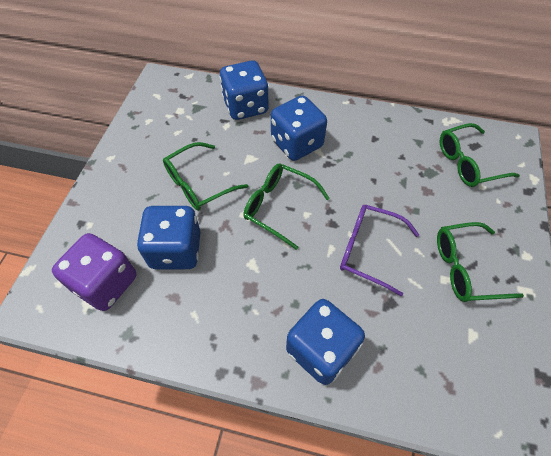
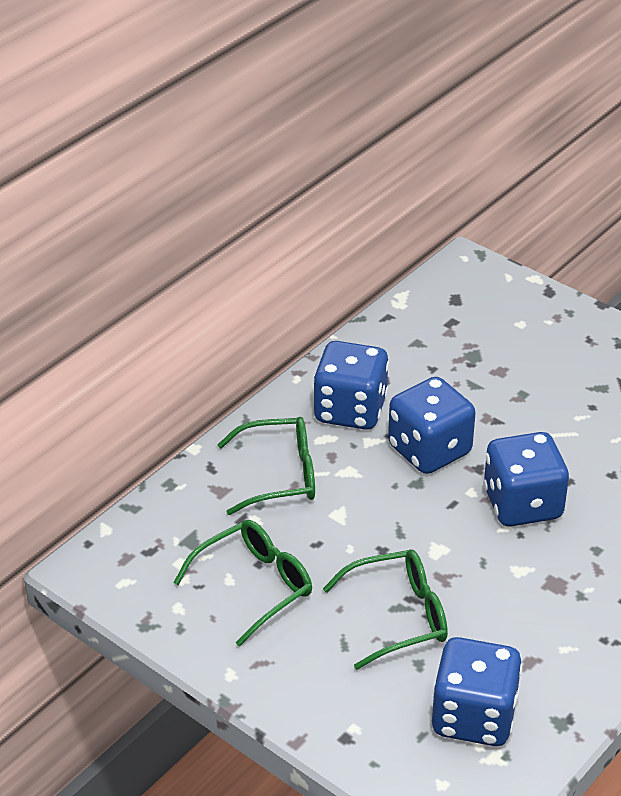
green glasses: 4 -> 3
purple dice: 1 -> 0
purple glasses: 1 -> 0

